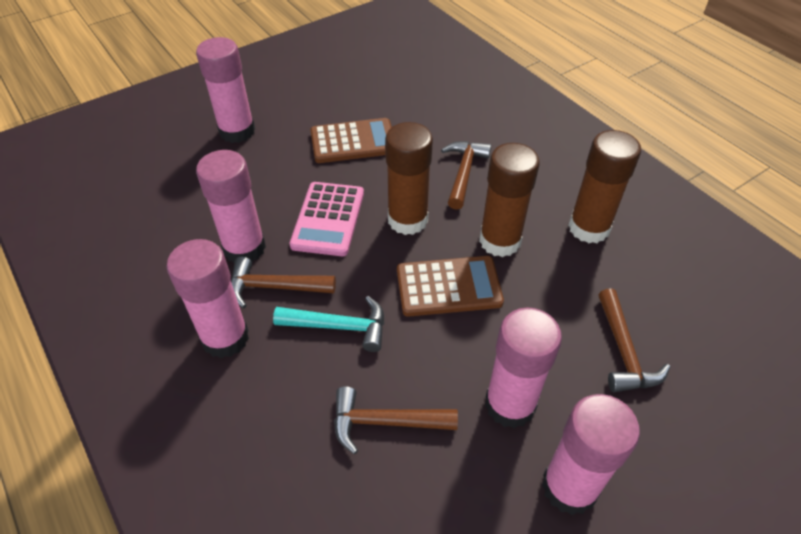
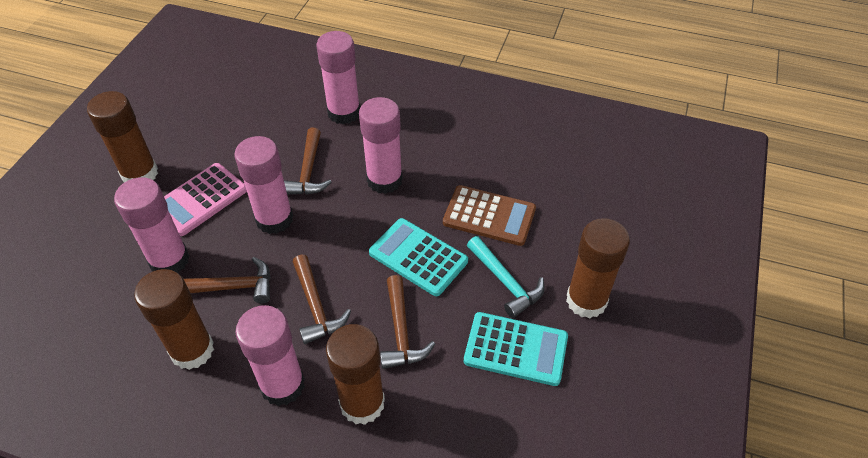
brown calculator: 2 -> 1
brown glue stick: 3 -> 4
turquoise calculator: 0 -> 2

